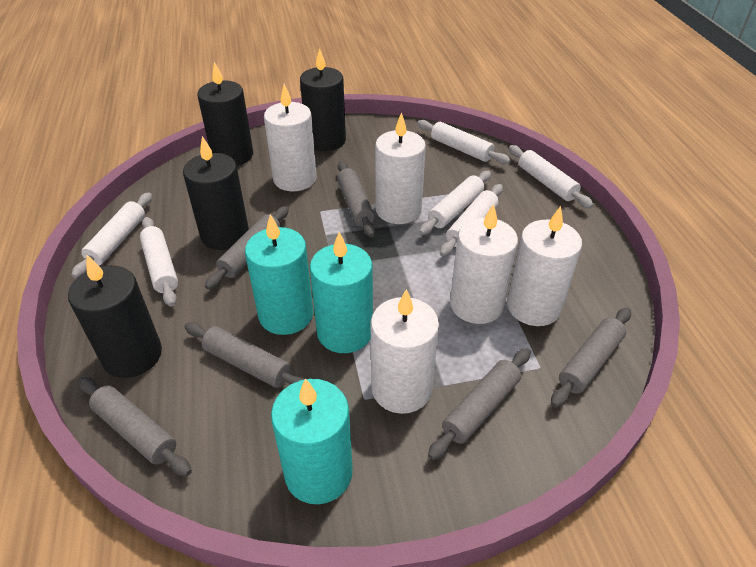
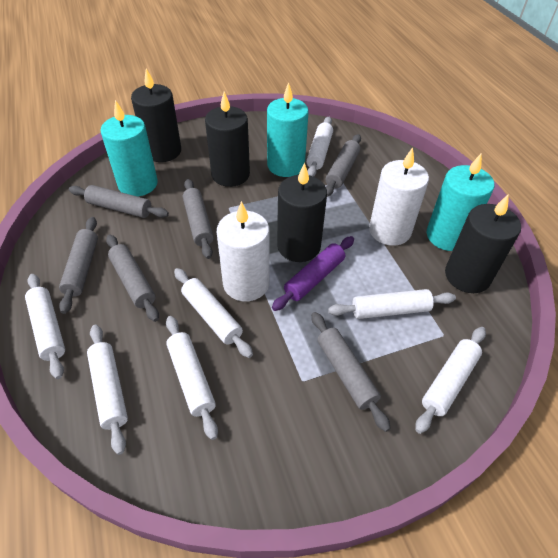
purple rolling pin: 0 -> 1
white candle: 5 -> 2
white rolling pin: 6 -> 7

